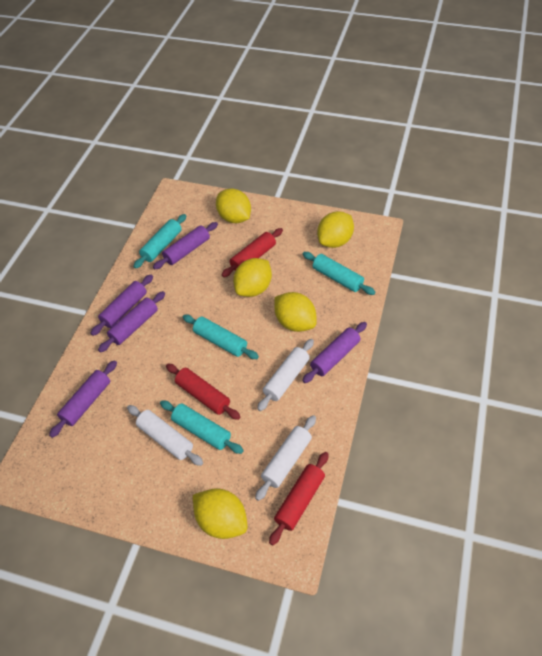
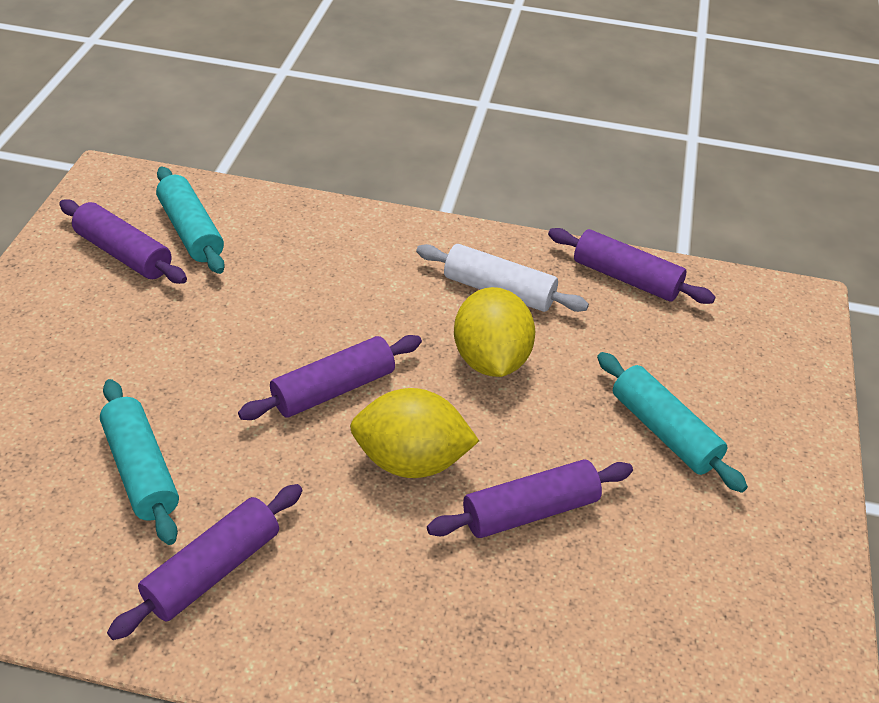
red rolling pin: 3 -> 0
turquoise rolling pin: 4 -> 3
white rolling pin: 3 -> 1
yellow lemon: 5 -> 2

